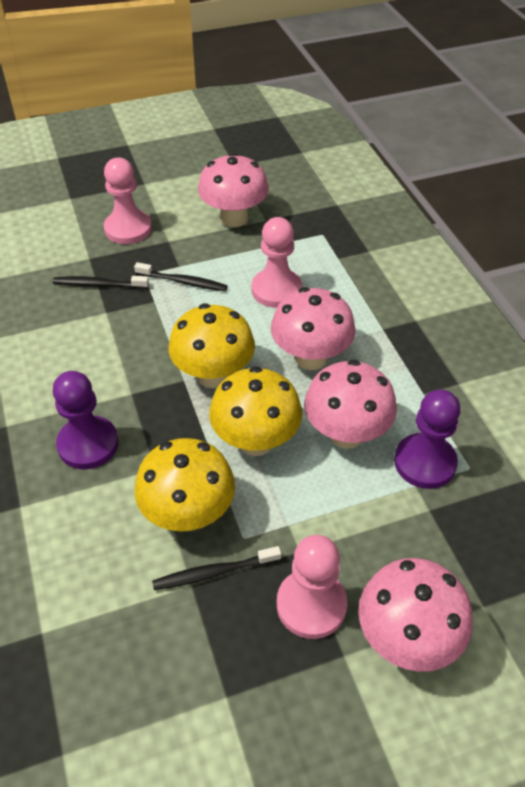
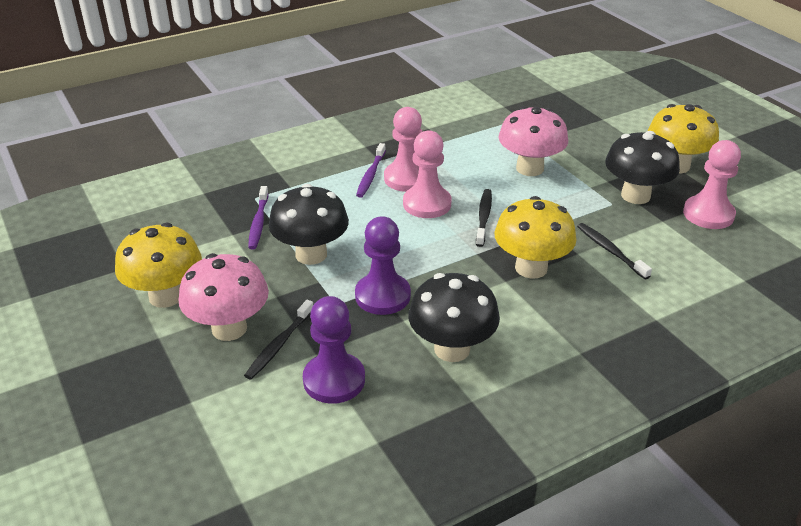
black mushroom: 0 -> 3
pink mushroom: 4 -> 2
purple toothbrush: 0 -> 2

